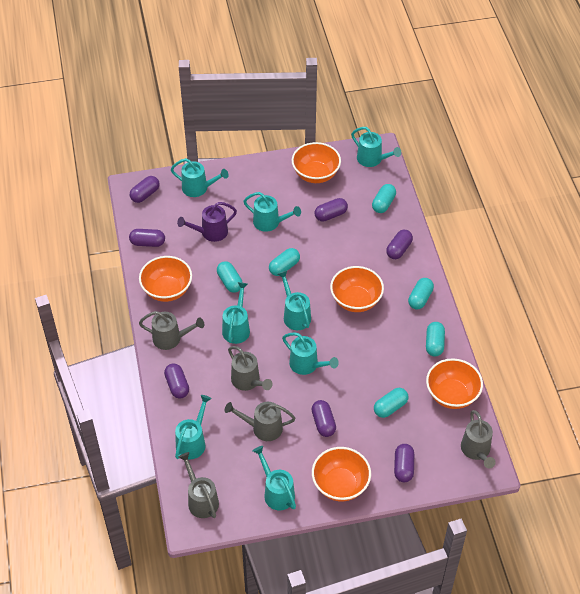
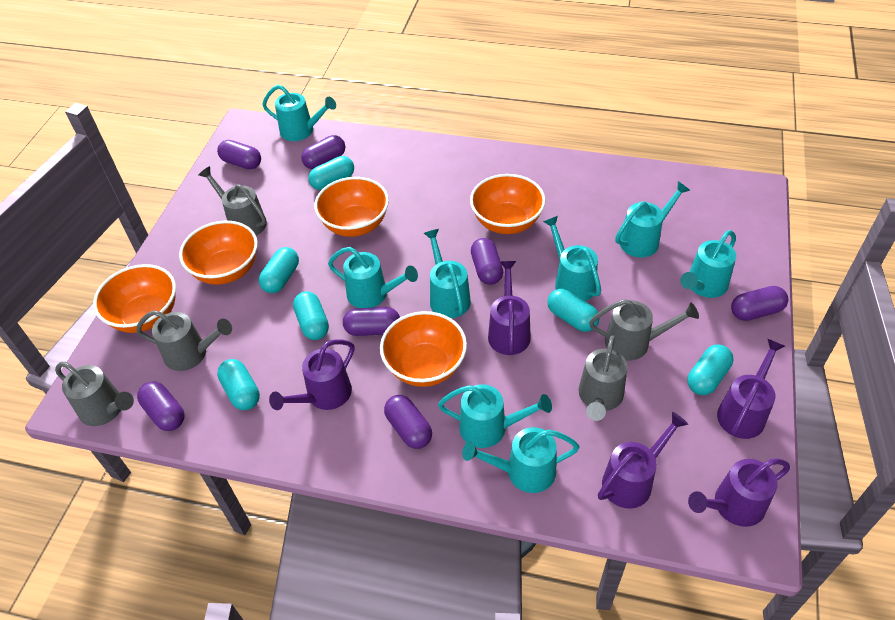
purple watering can: 1 -> 5

